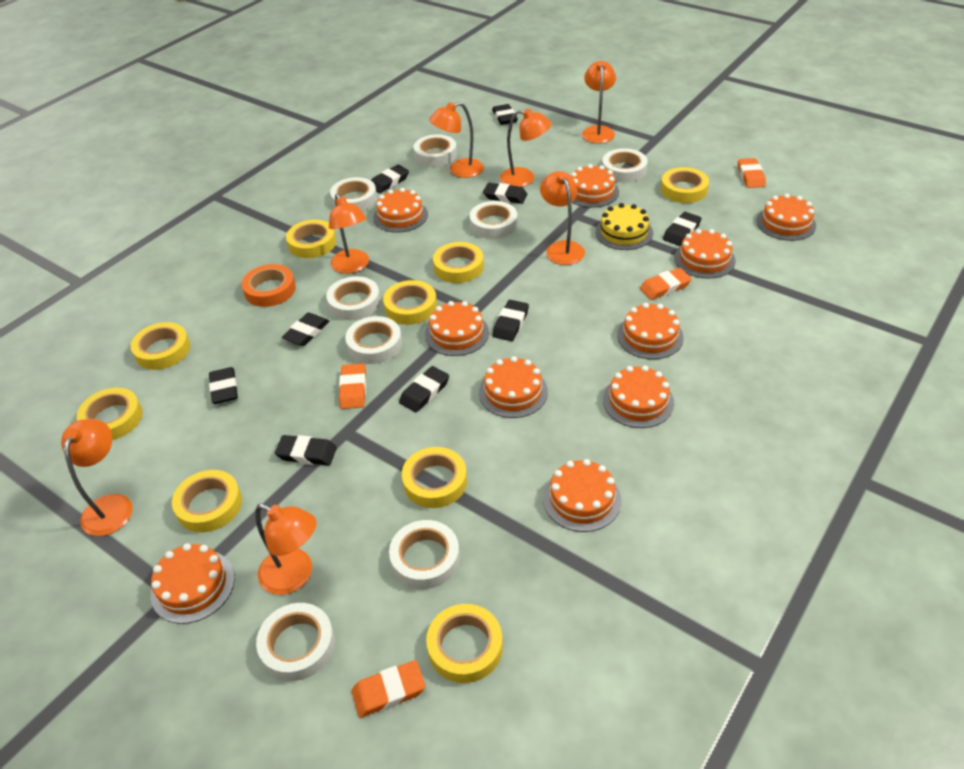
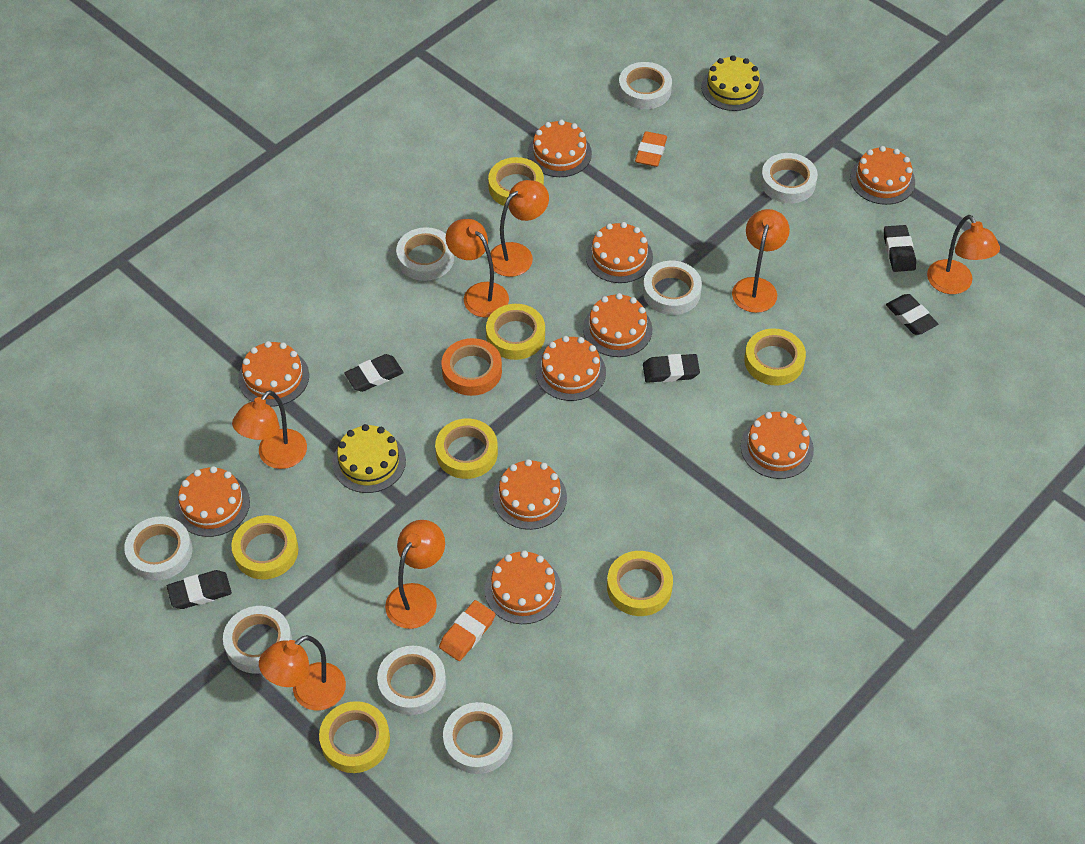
black eraser: 9 -> 5
orange eraser: 4 -> 2
yellow cake: 1 -> 2
yellow tape: 9 -> 7

